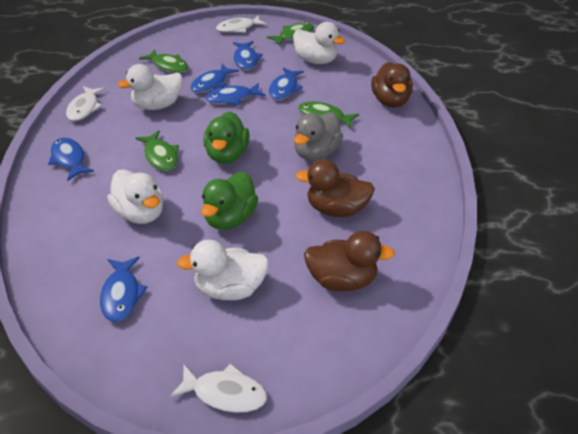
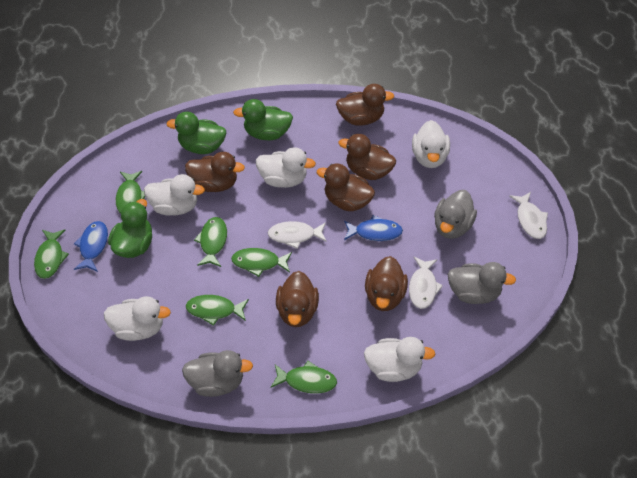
blue fish: 6 -> 2
brown duck: 3 -> 6
green duck: 2 -> 3
green fish: 4 -> 6
grey duck: 1 -> 3
white duck: 4 -> 5

